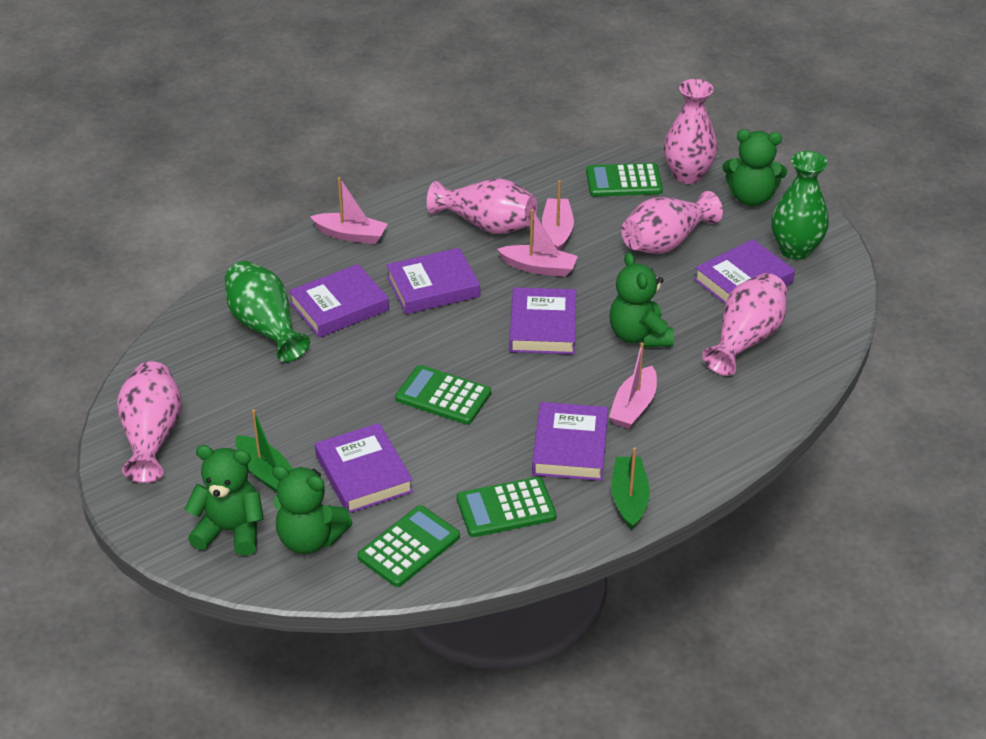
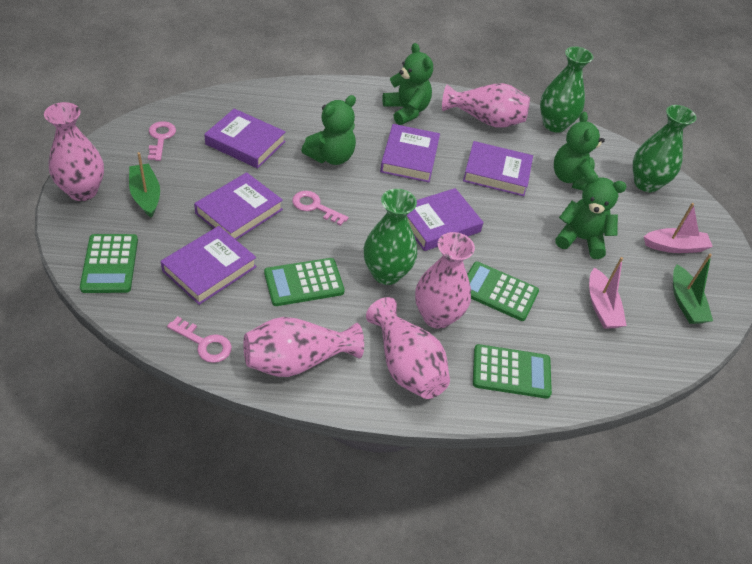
green vase: 2 -> 3
pink boat: 4 -> 2
pink key: 0 -> 3

